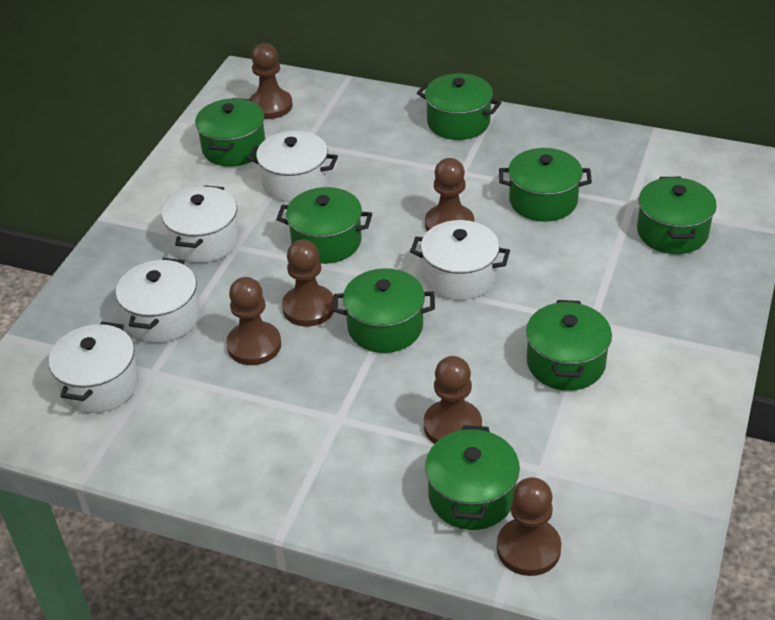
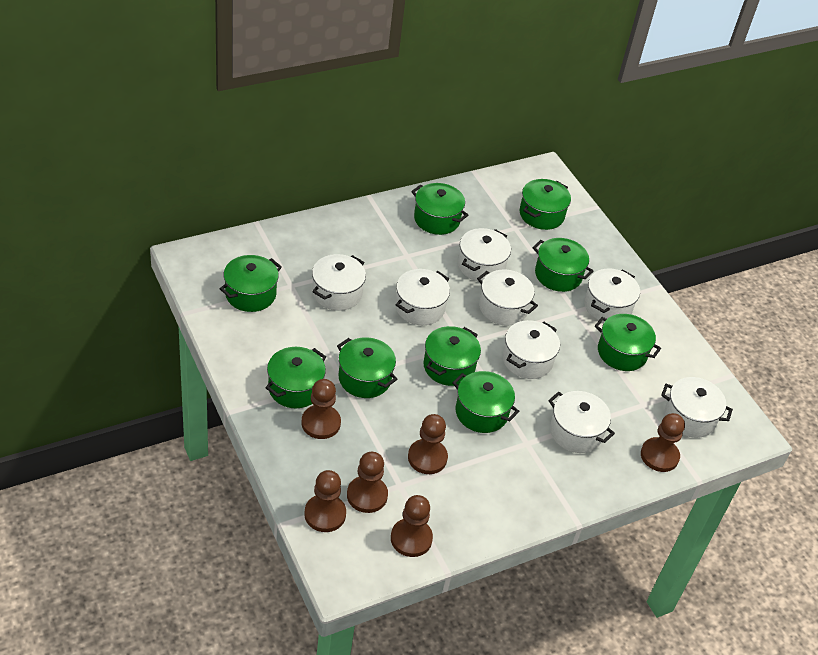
green pot: 8 -> 9
white pot: 5 -> 8

